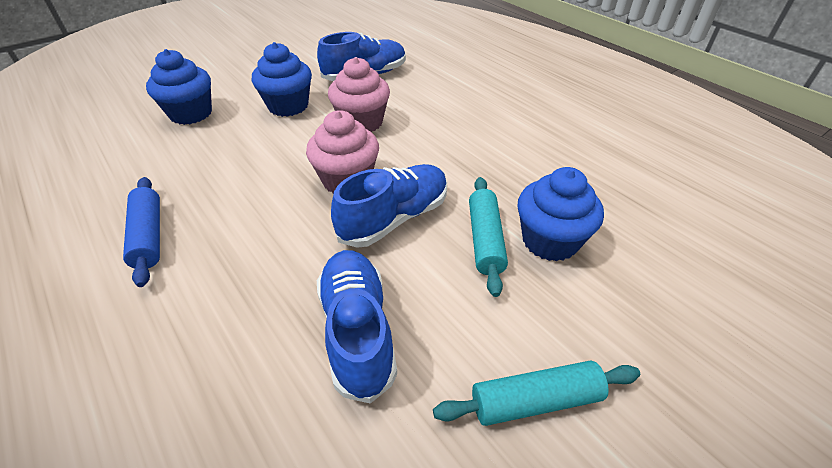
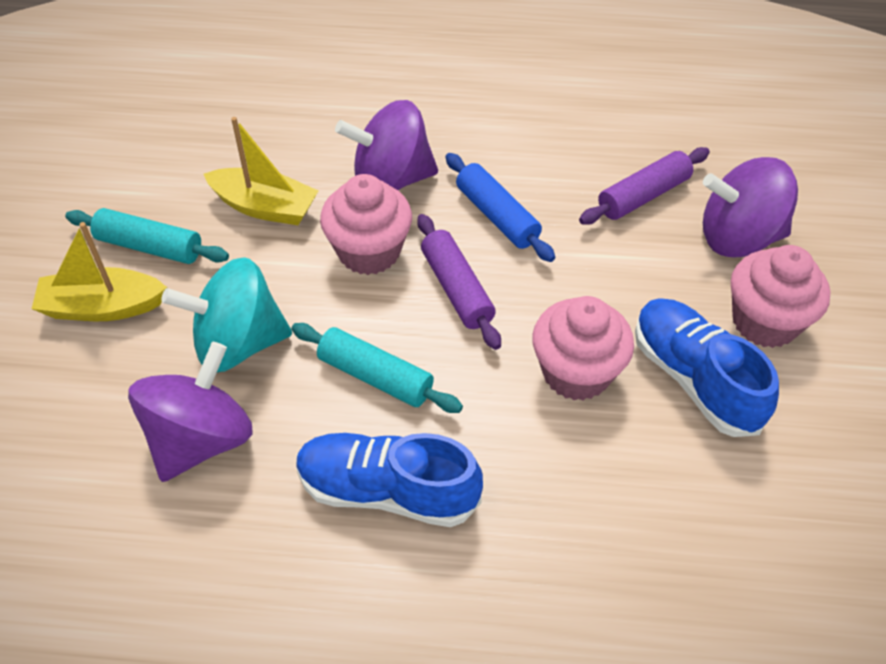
blue cupcake: 3 -> 0
blue shoe: 3 -> 2
pink cupcake: 2 -> 3
purple rolling pin: 0 -> 2
purple spinning top: 0 -> 3
turquoise spinning top: 0 -> 1
yellow boat: 0 -> 2

